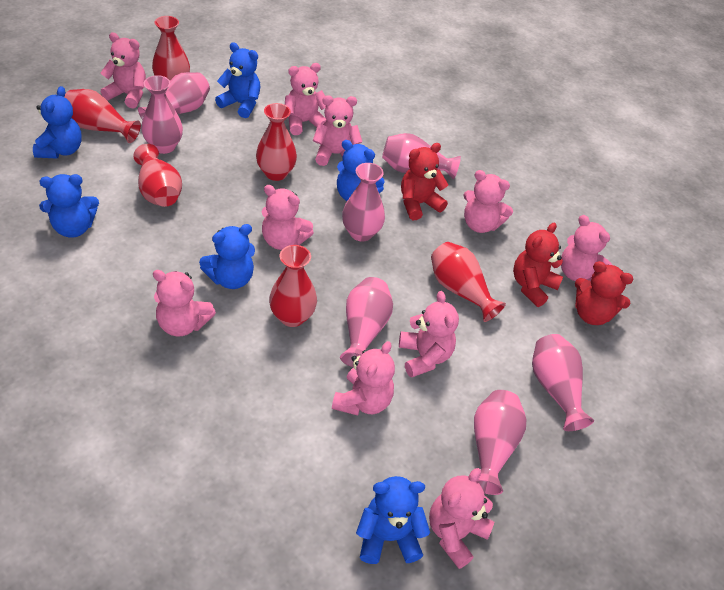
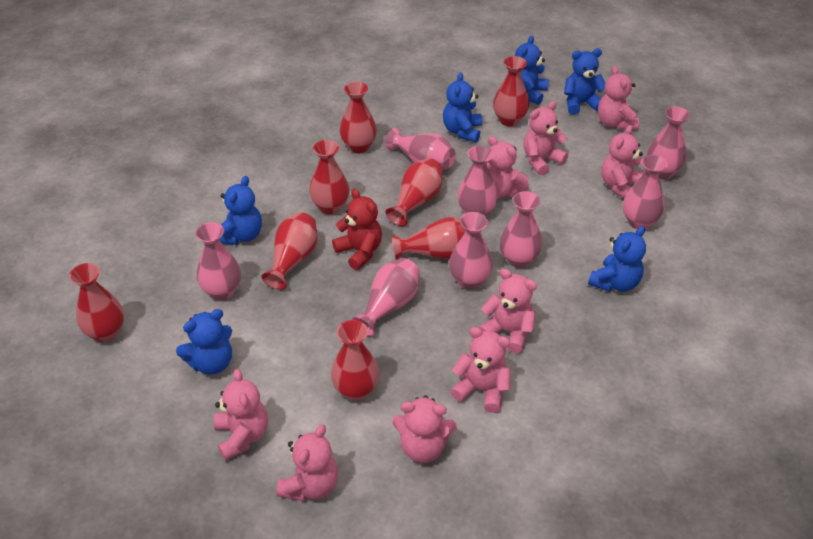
pink teddy bear: 10 -> 9
pink vase: 7 -> 8
red teddy bear: 3 -> 1
red vase: 6 -> 8

